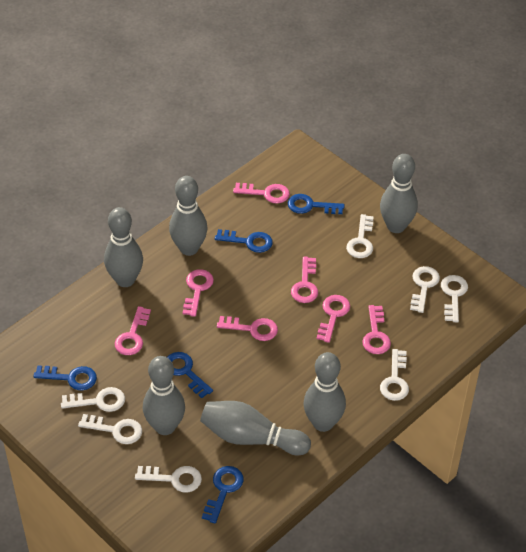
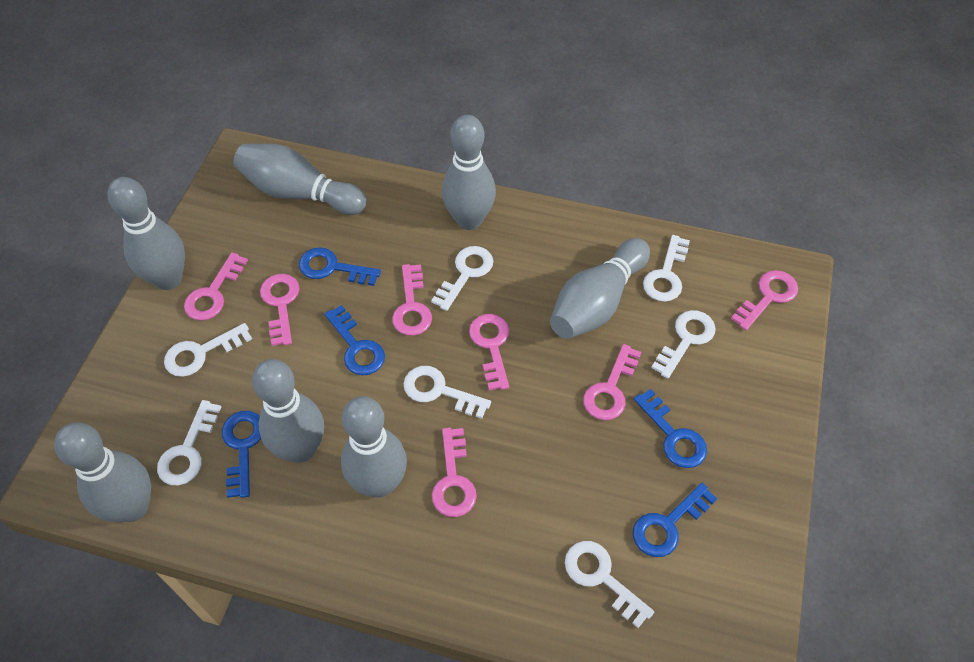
grey bowling pin: 6 -> 7

